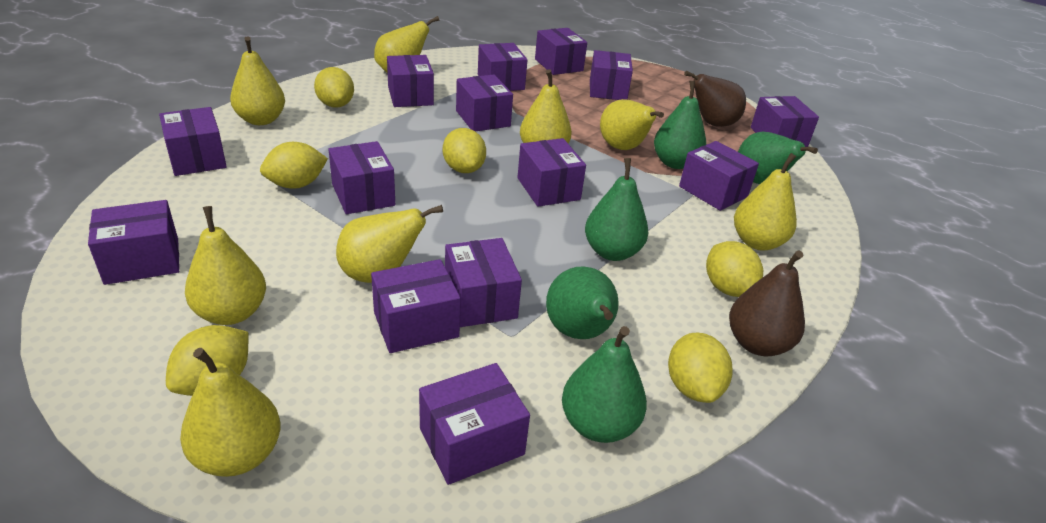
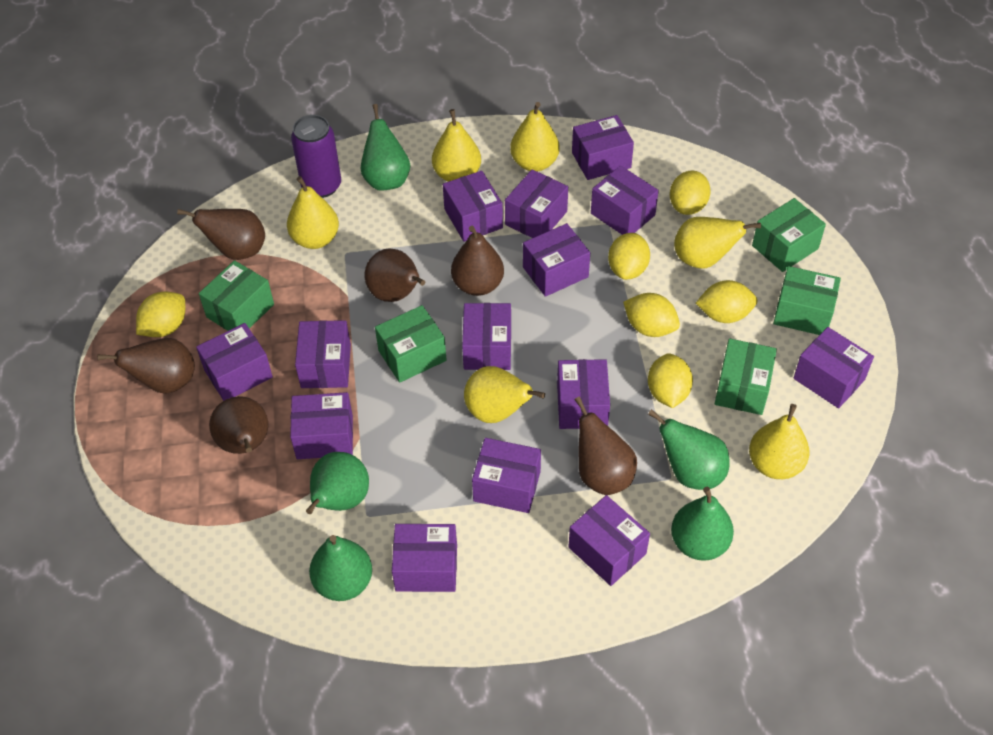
brown pear: 2 -> 6
green box: 0 -> 5
purple can: 0 -> 1
yellow pear: 8 -> 6

